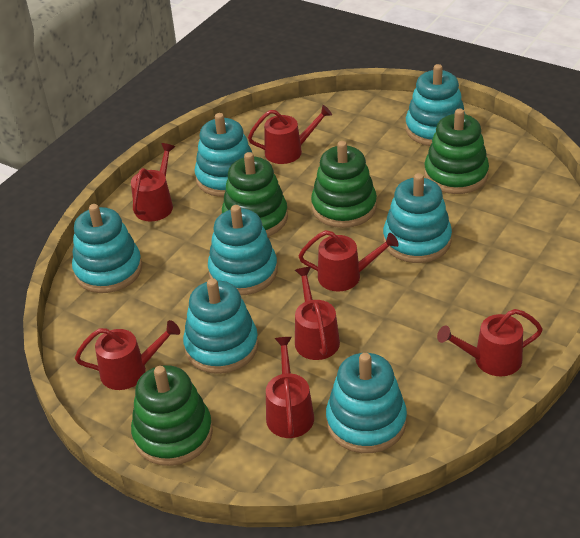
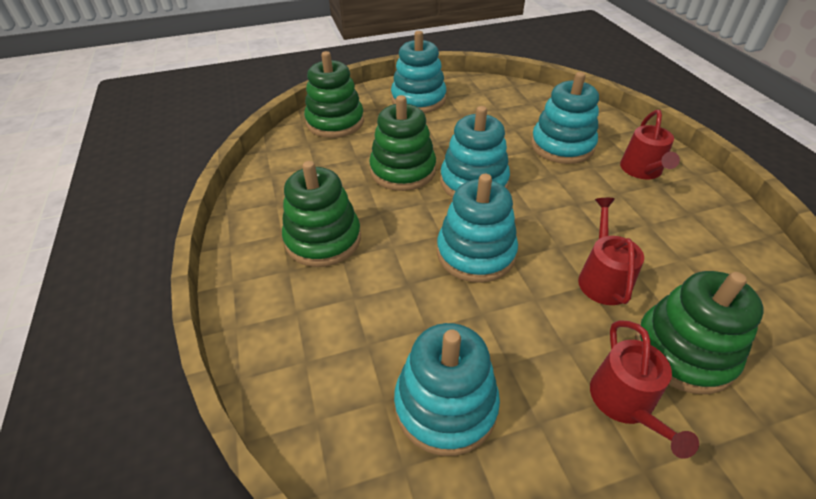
red watering can: 7 -> 3
turquoise stacking toy: 7 -> 5

